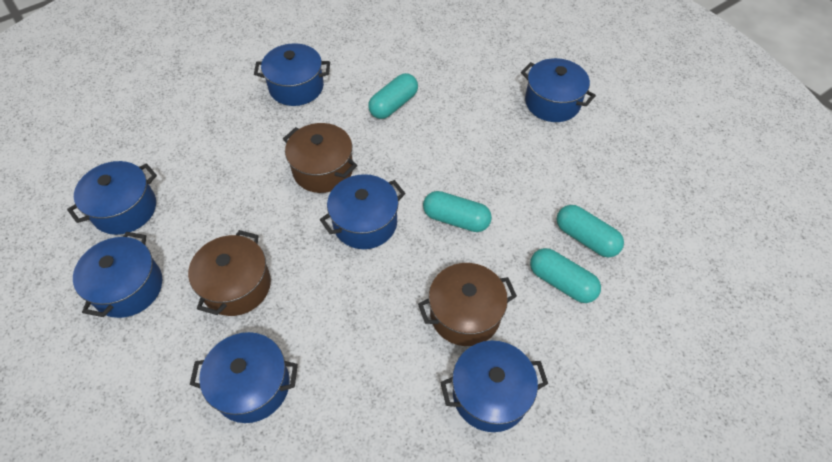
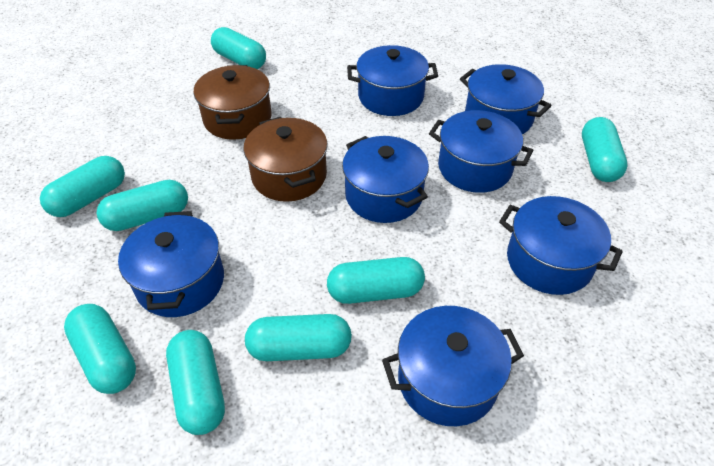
brown pot: 3 -> 2
turquoise capsule: 4 -> 8

